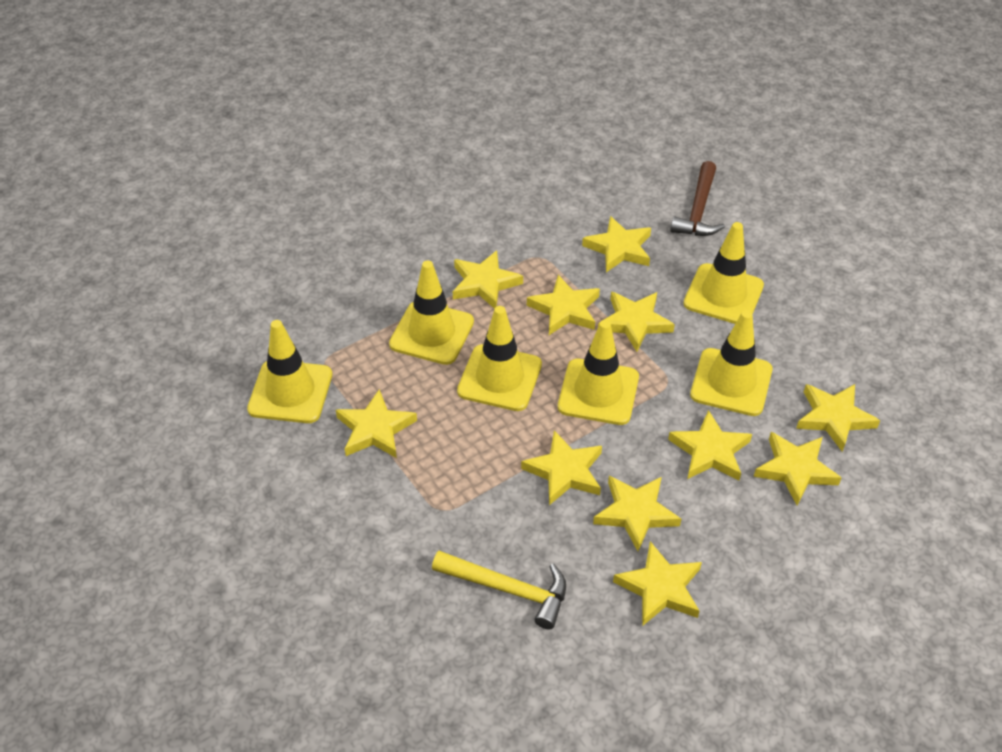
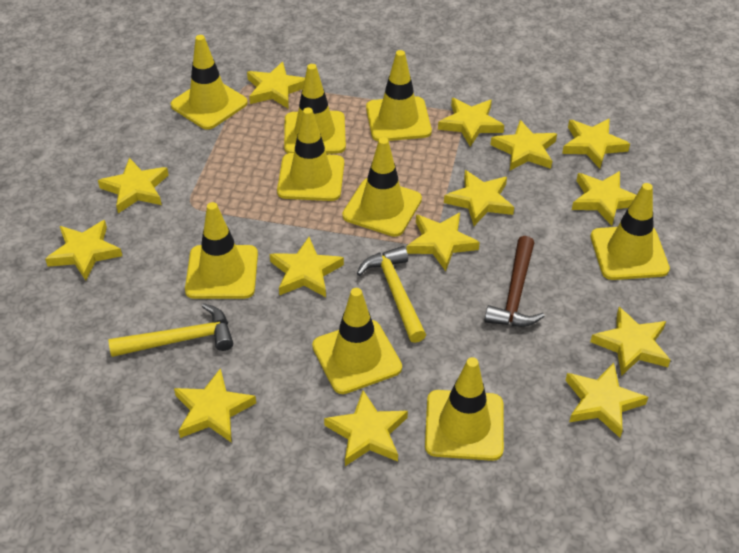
yellow hammer: 1 -> 2
yellow star: 11 -> 14
yellow traffic cone: 6 -> 9

